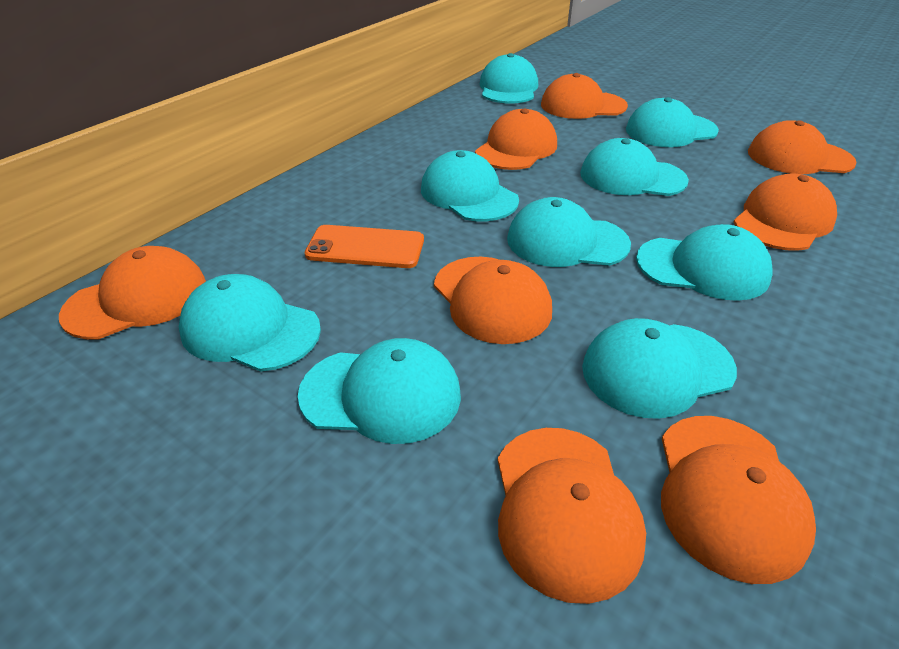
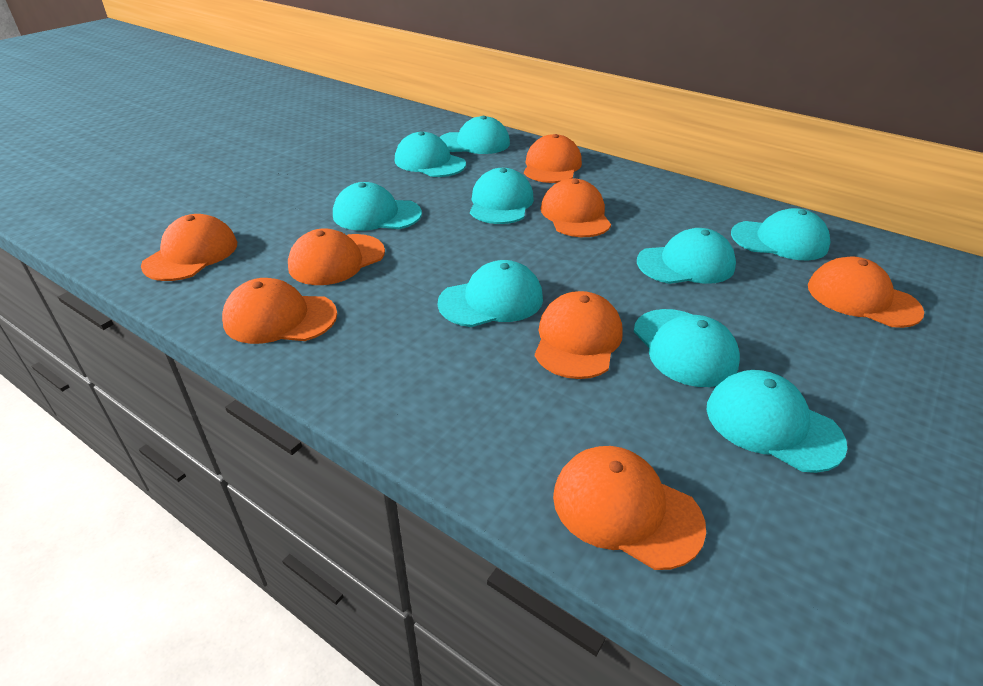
orange phone: 1 -> 0

